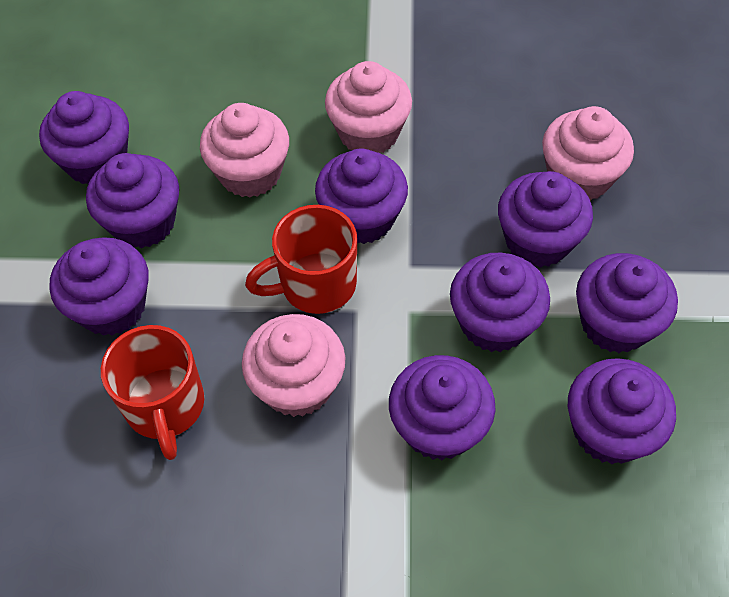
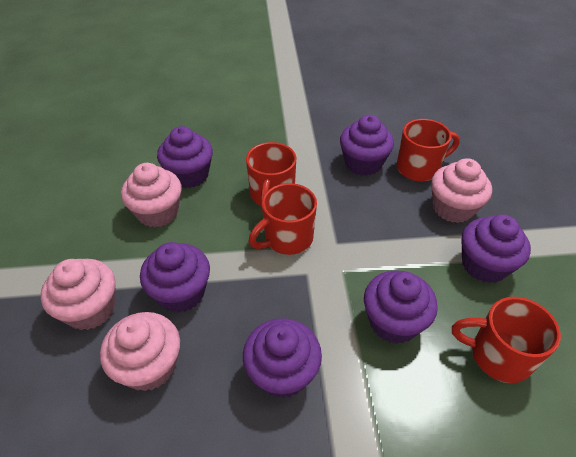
purple cupcake: 9 -> 6
red mug: 2 -> 4

